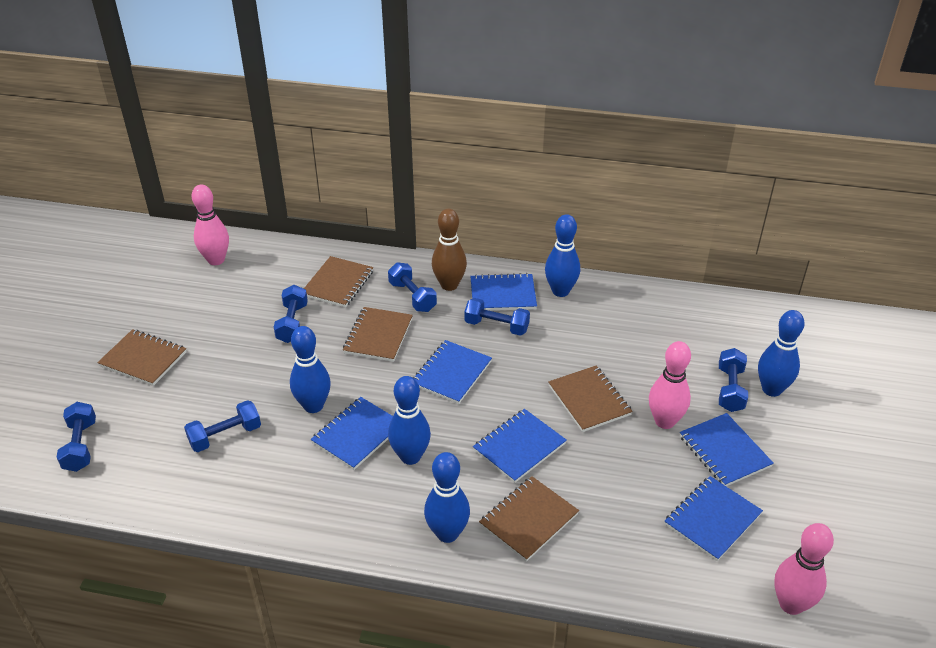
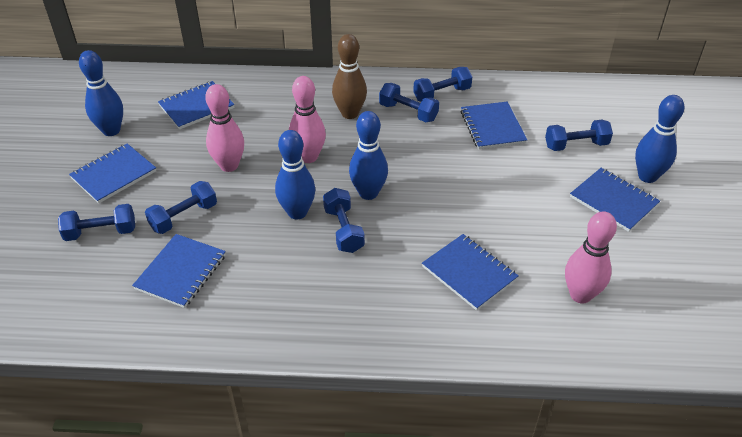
blue bowling pin: 5 -> 4
brown notebook: 5 -> 0

